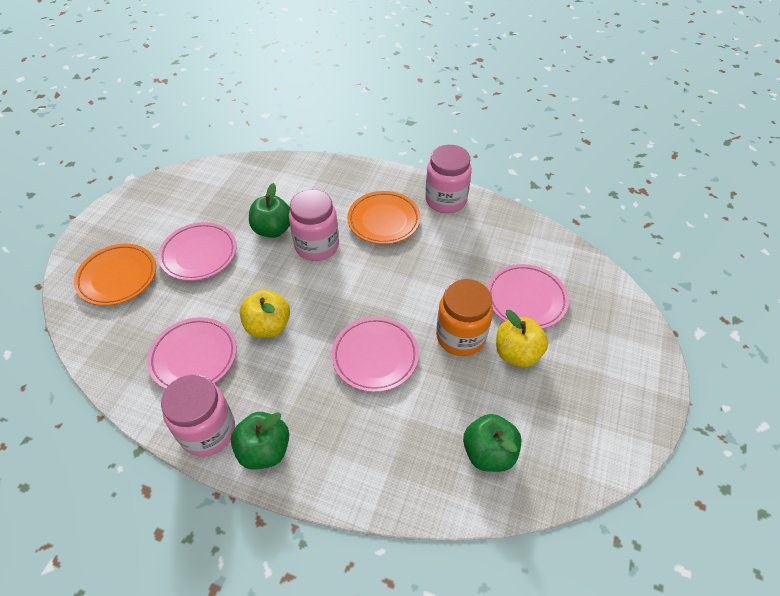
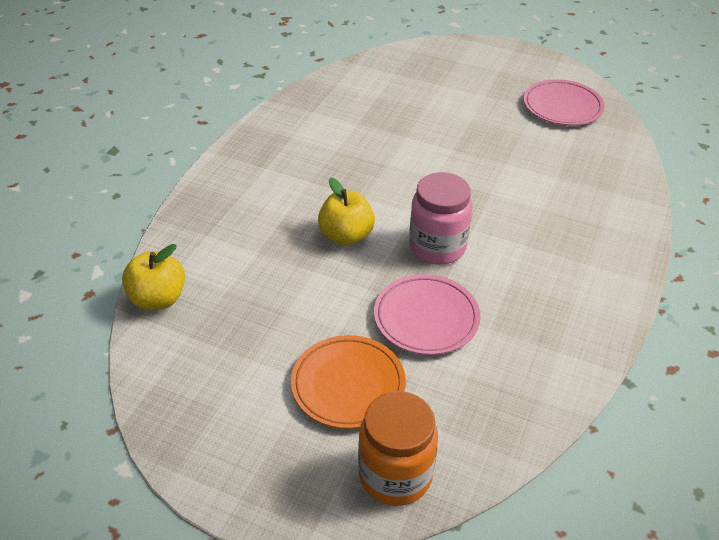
green apple: 3 -> 0
orange plate: 2 -> 1
pink jar: 3 -> 1
pink plate: 4 -> 2

